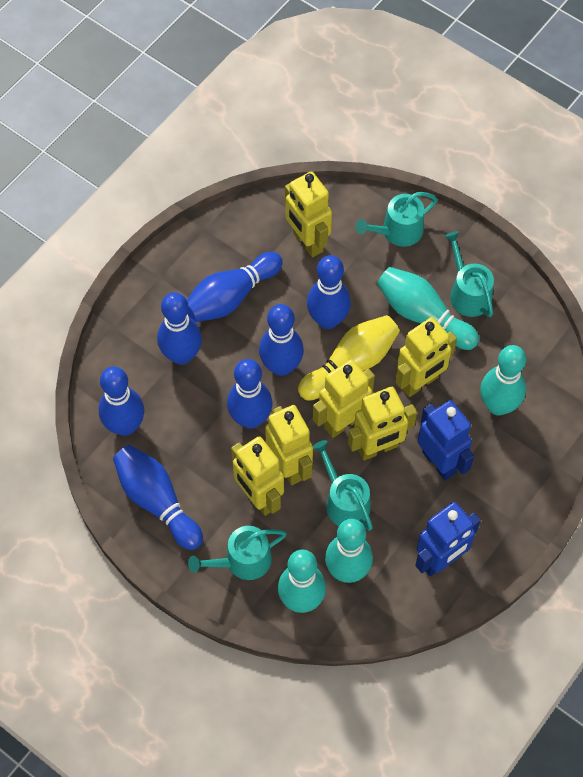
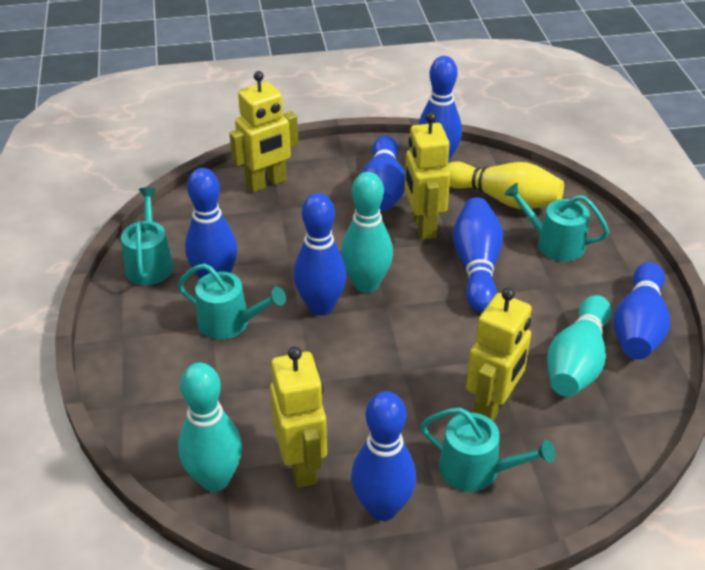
blue robot: 2 -> 0
turquoise bowling pin: 4 -> 3
yellow robot: 6 -> 4

